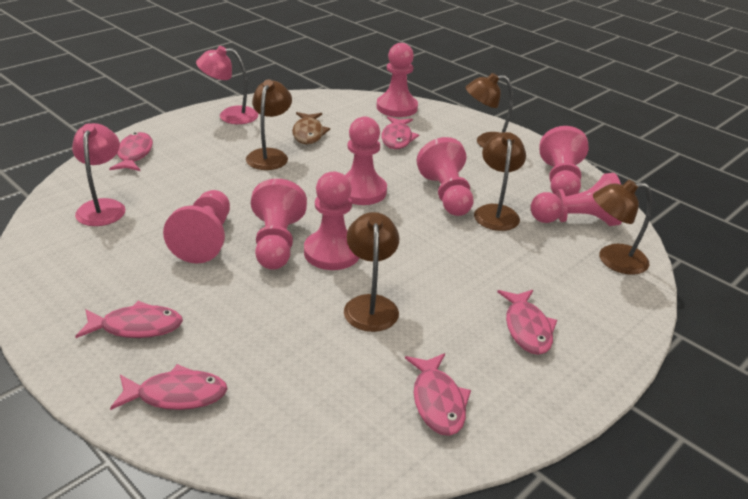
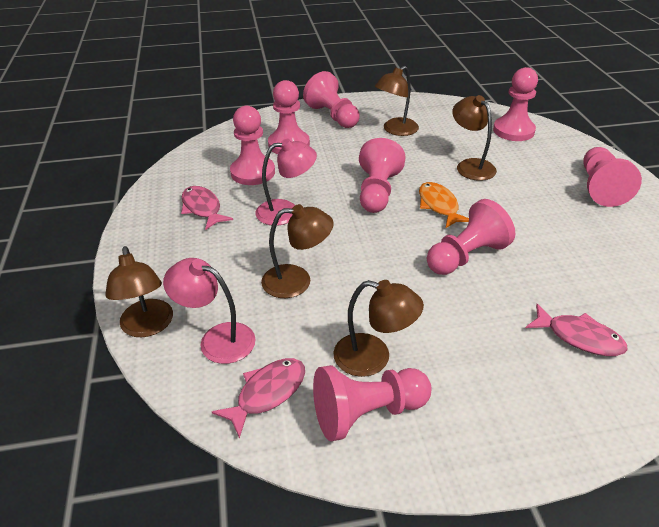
brown fish: 1 -> 0
orange fish: 0 -> 1
pink fish: 6 -> 3

